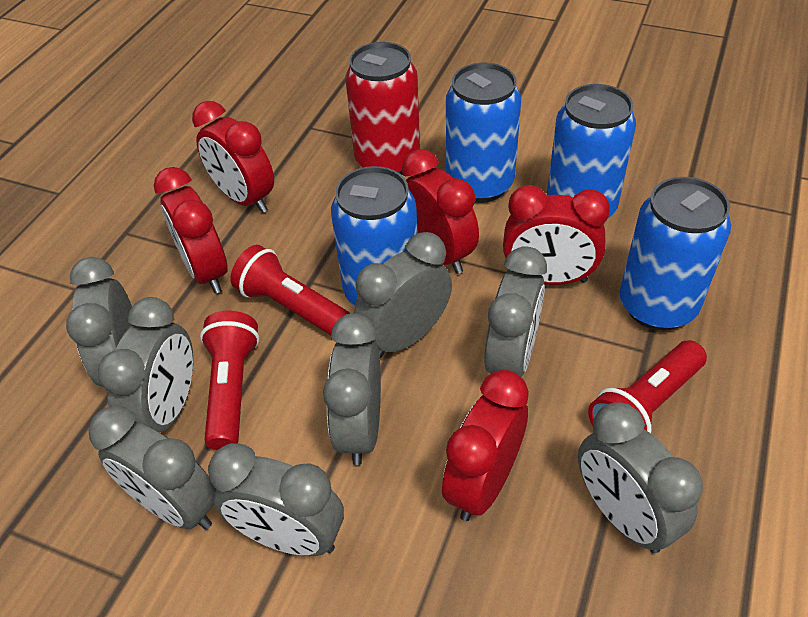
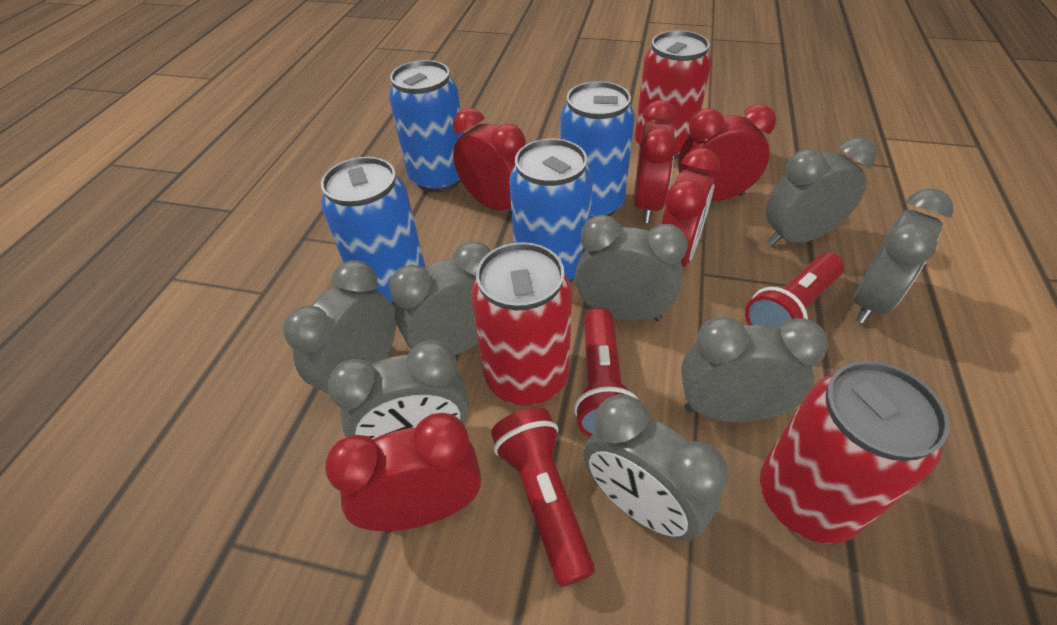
red can: 1 -> 3

